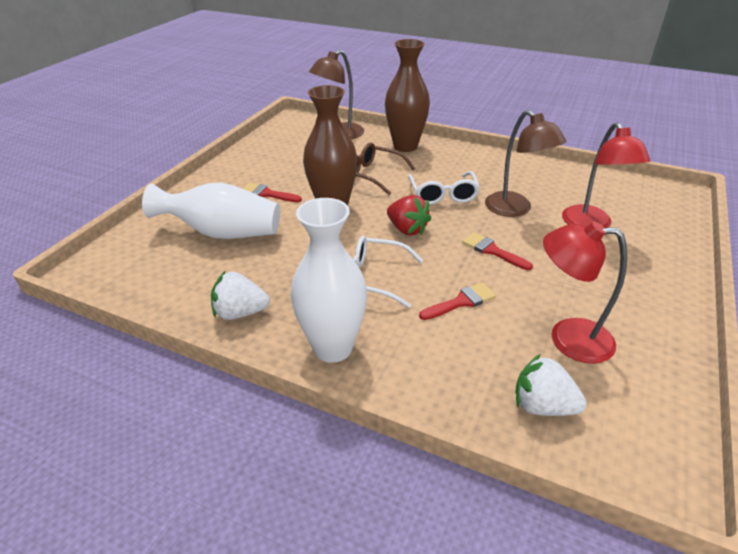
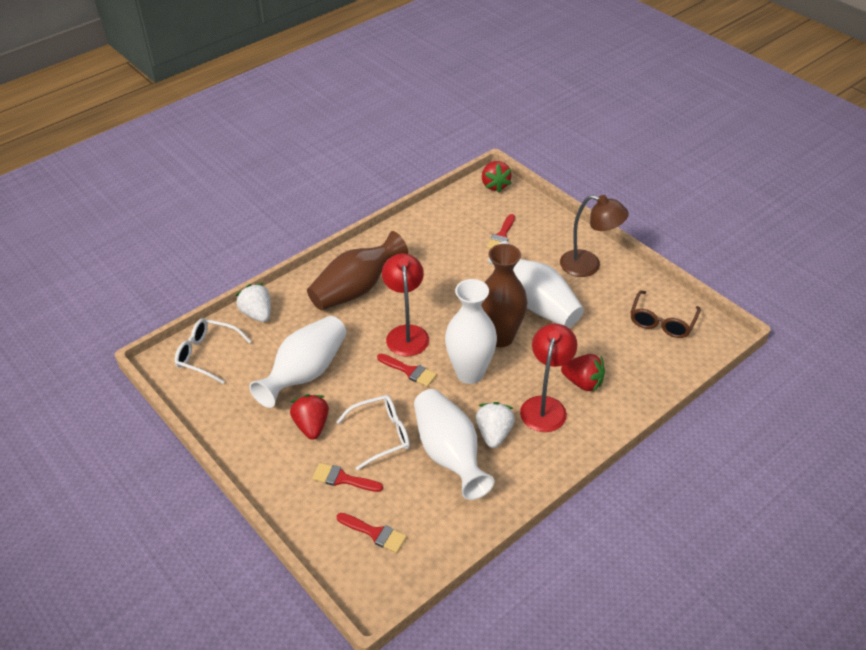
brown lamp: 2 -> 1
red brush: 3 -> 4
red strawberry: 1 -> 3
white vase: 2 -> 4

